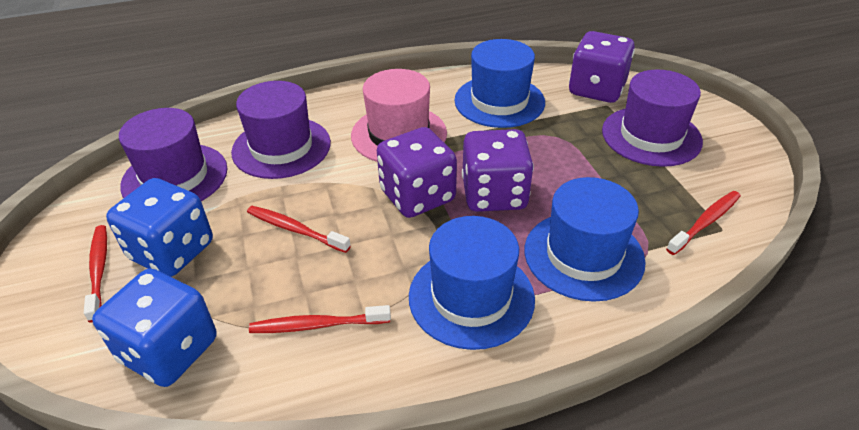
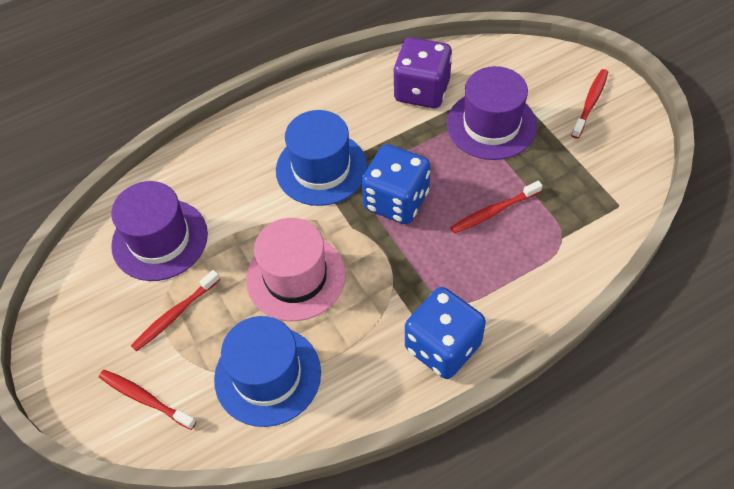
blue hat: 3 -> 2
purple dice: 3 -> 1
purple hat: 3 -> 2

